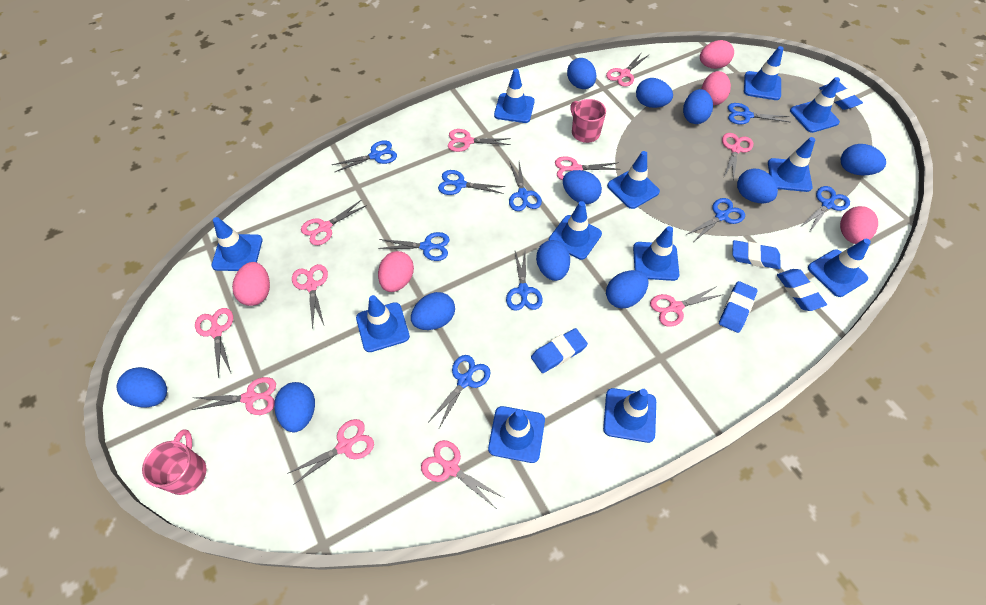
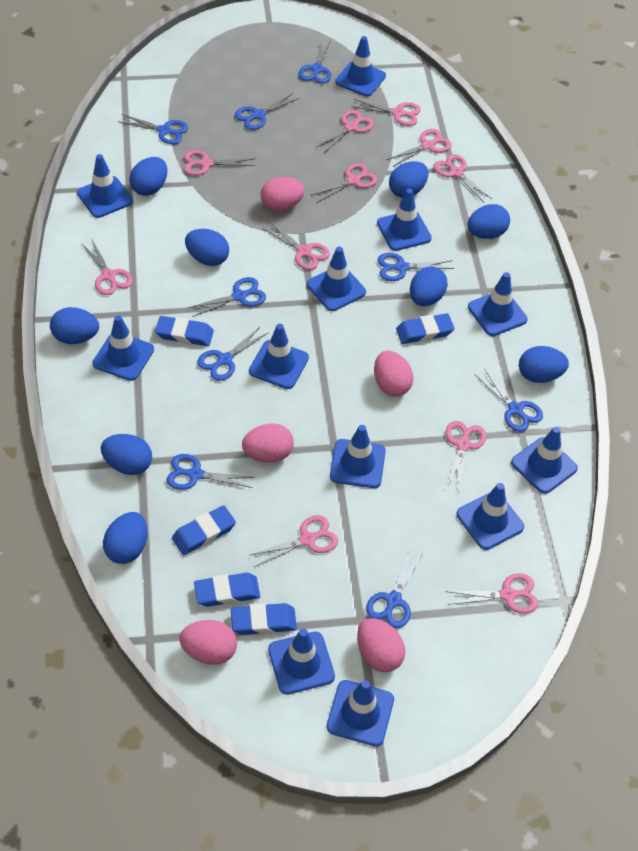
blue egg: 11 -> 9
pink mug: 2 -> 0

